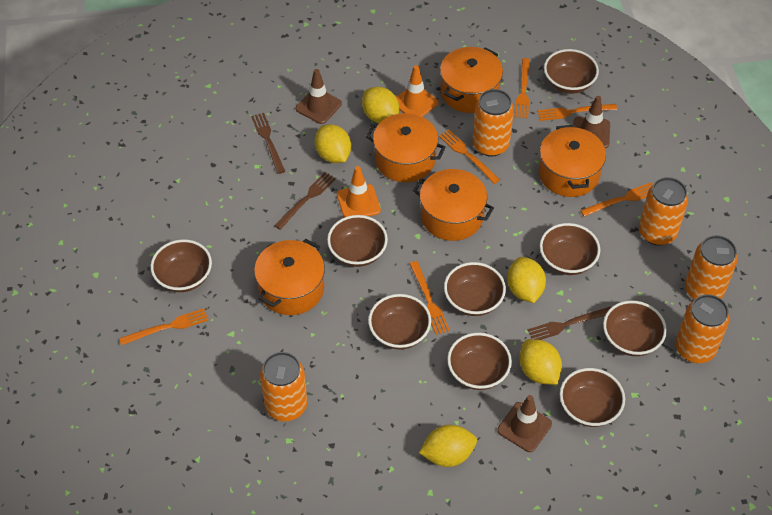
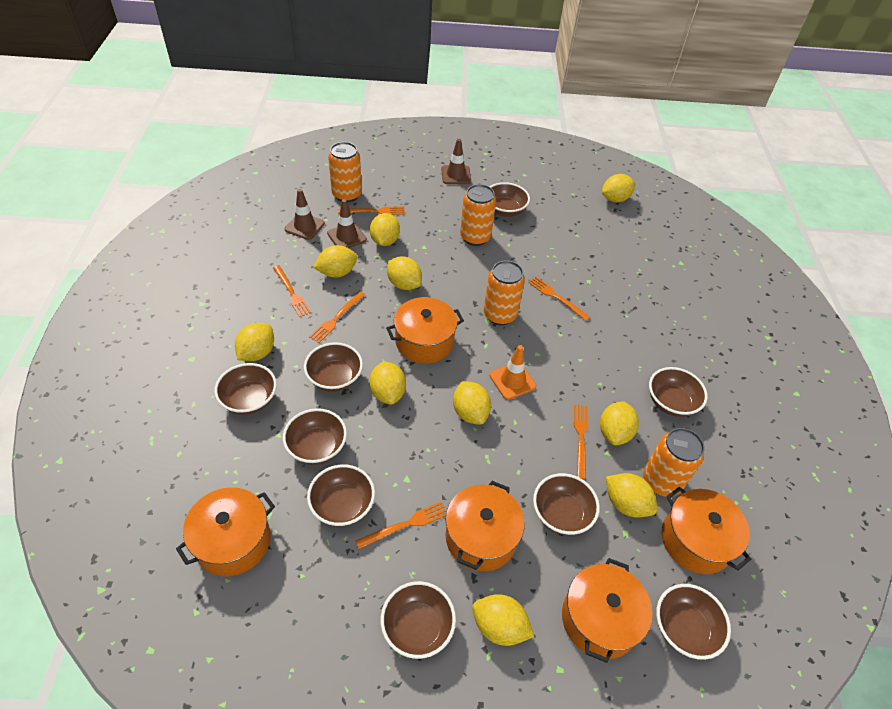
brown fork: 3 -> 0
orange can: 5 -> 4
orange traffic cone: 2 -> 1
yellow lemon: 5 -> 10

